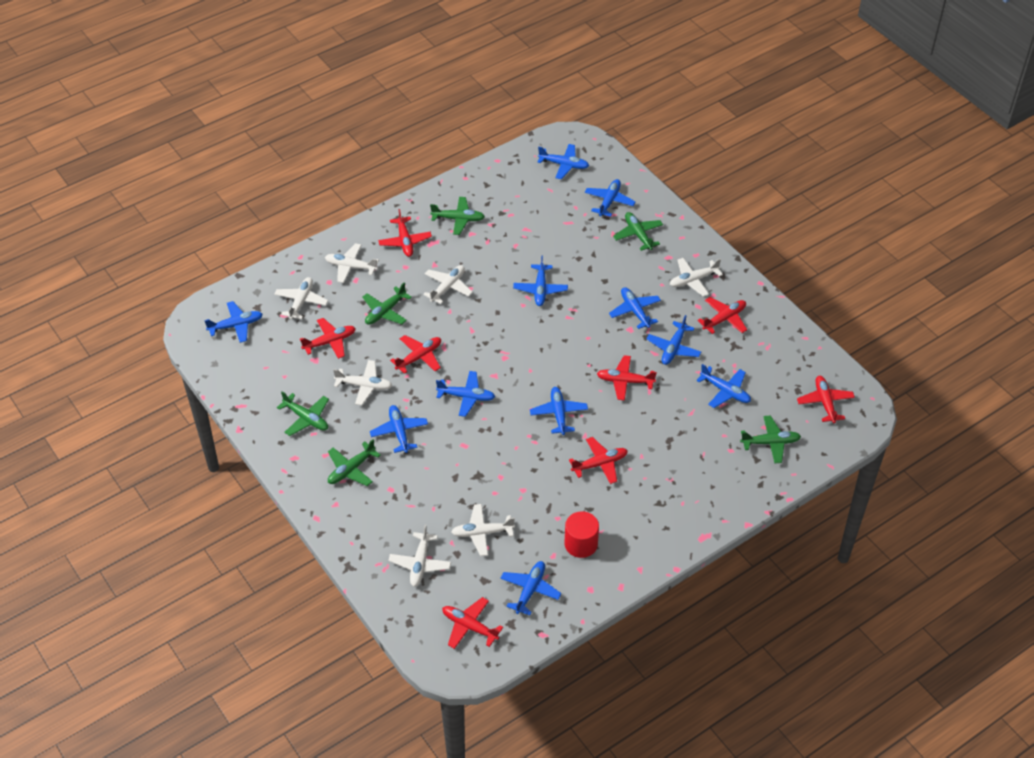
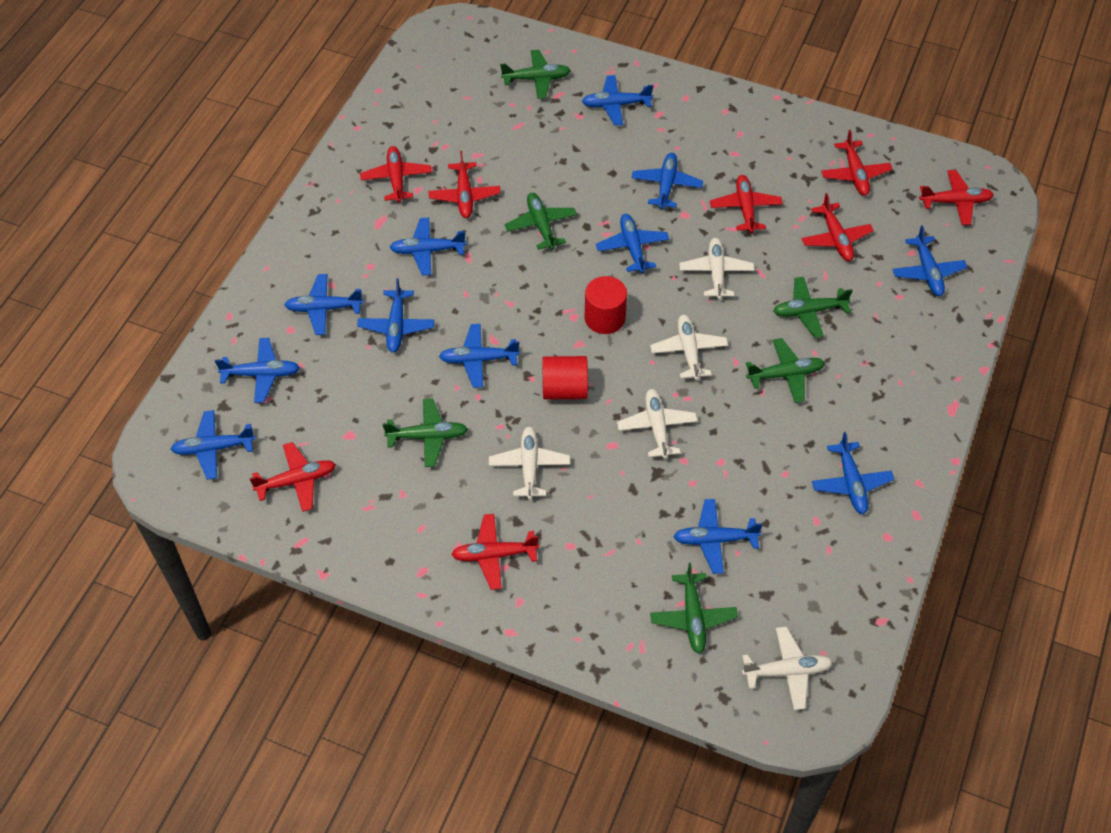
blue plane: 11 -> 12
red cylinder: 1 -> 2
white plane: 7 -> 5

